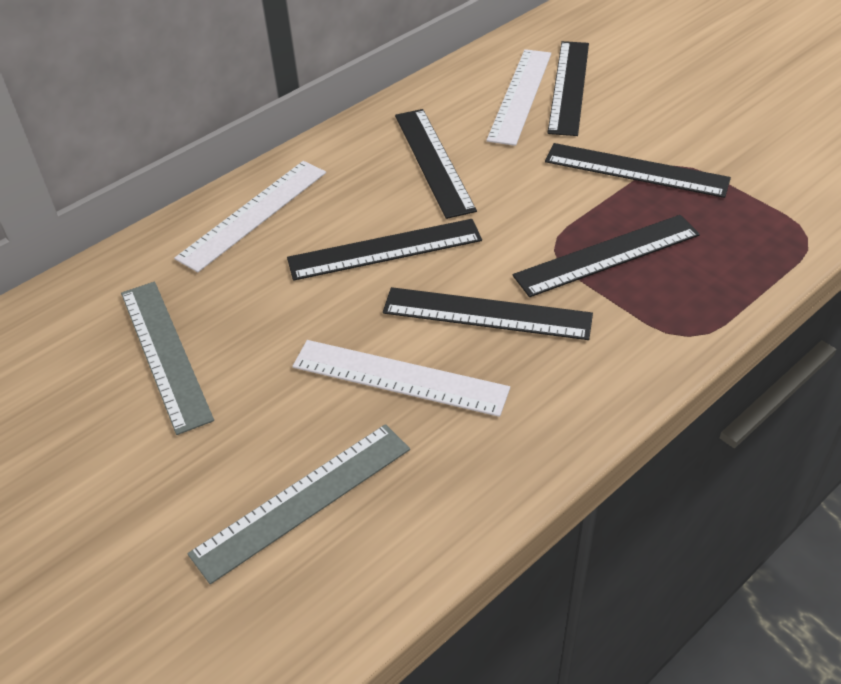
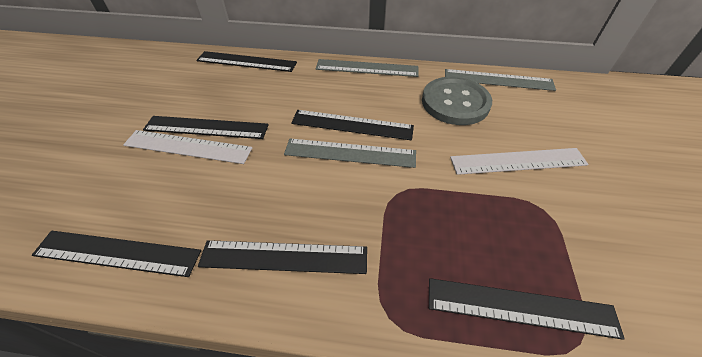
grey button: 0 -> 1
grey ruler: 2 -> 3
white ruler: 3 -> 2

